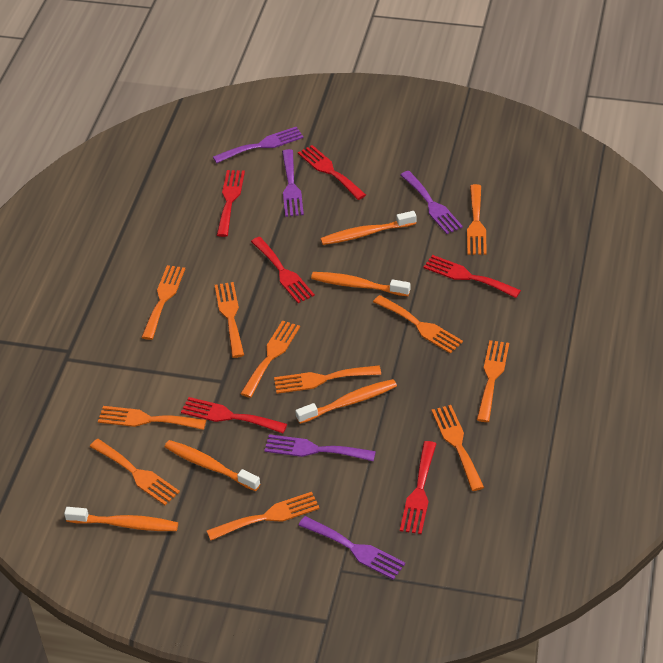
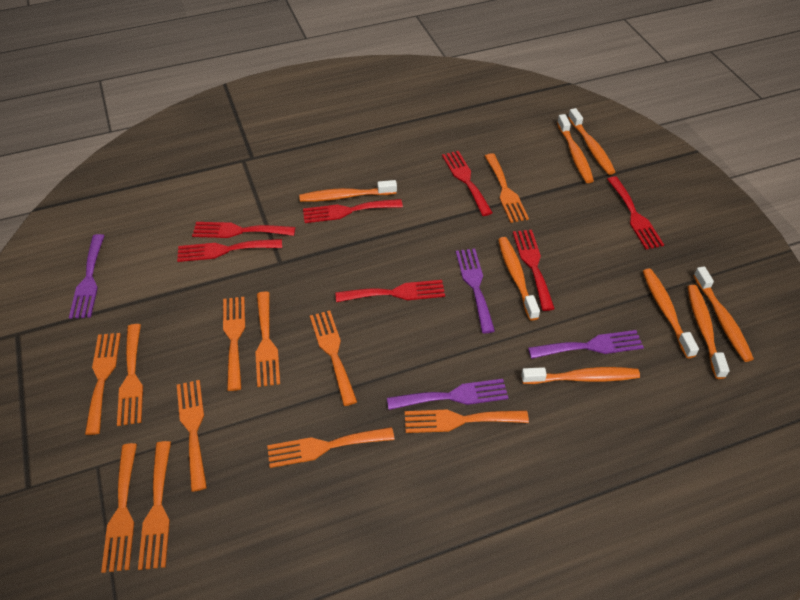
orange toothbrush: 5 -> 8
purple fork: 5 -> 4
red fork: 6 -> 7

